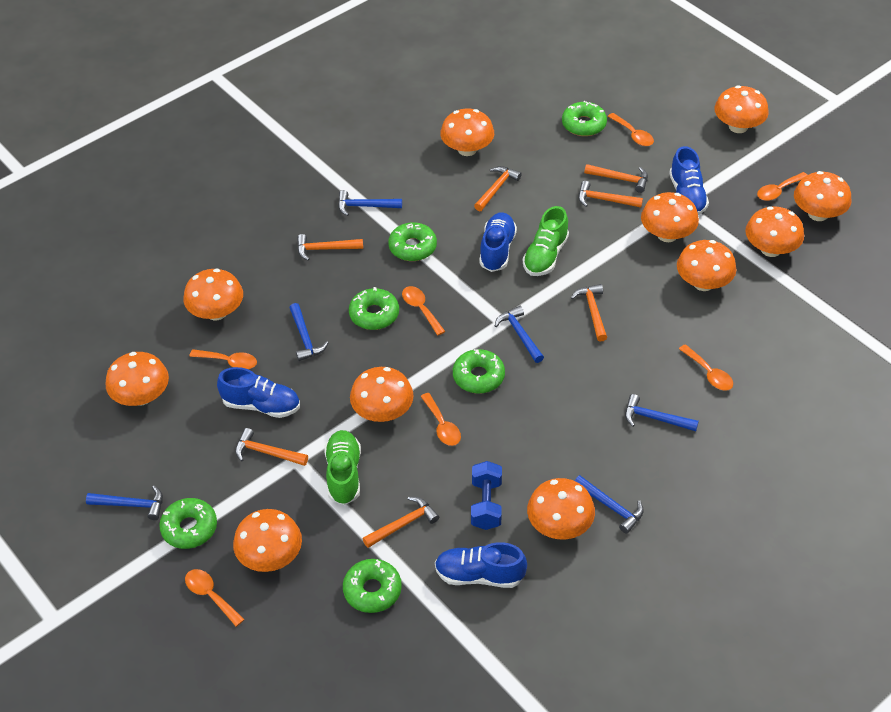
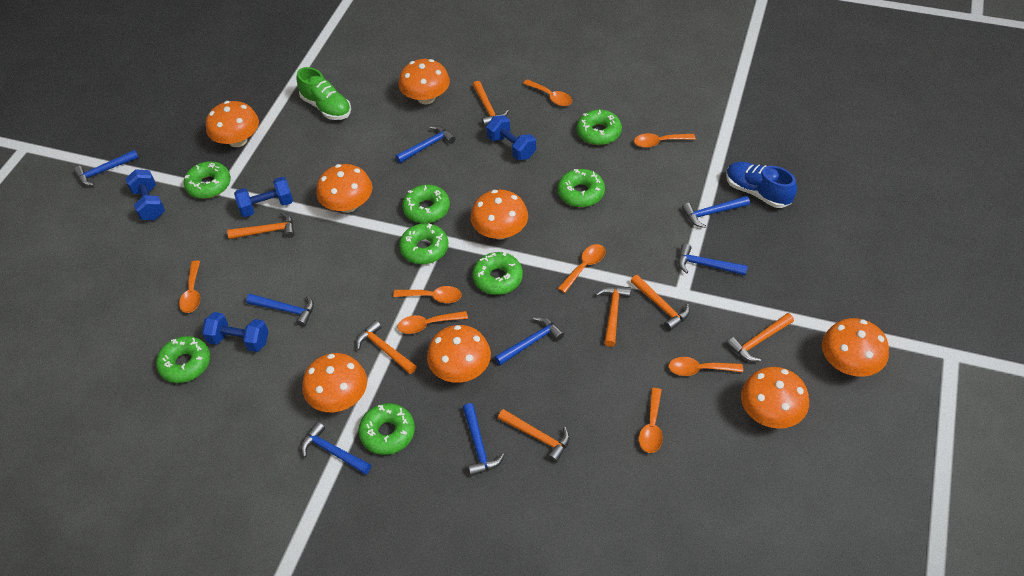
blue dumbbell: 1 -> 4
blue hammer: 6 -> 8
blue shoe: 4 -> 1
green donut: 6 -> 8
green shoe: 2 -> 1
orange mushroom: 11 -> 8
orange spoon: 7 -> 8

